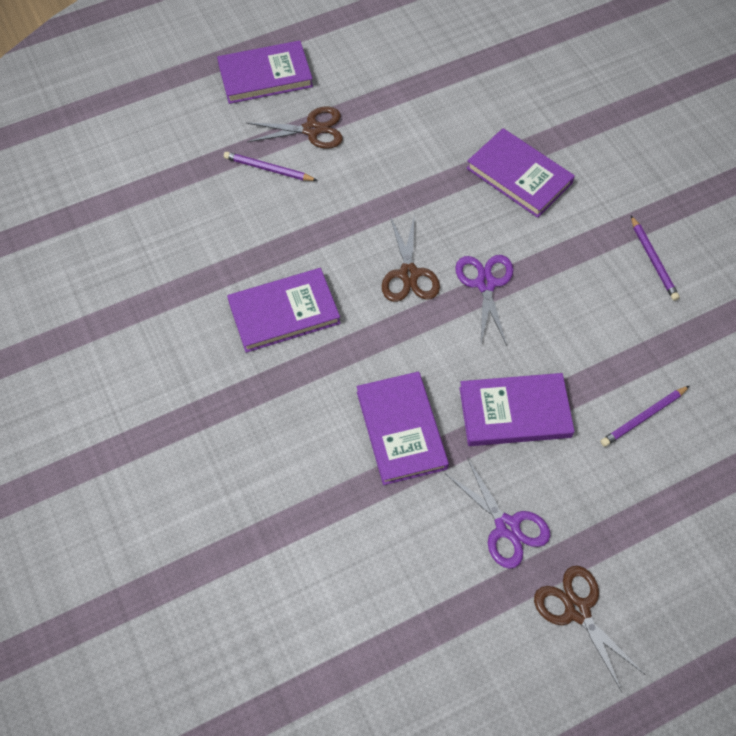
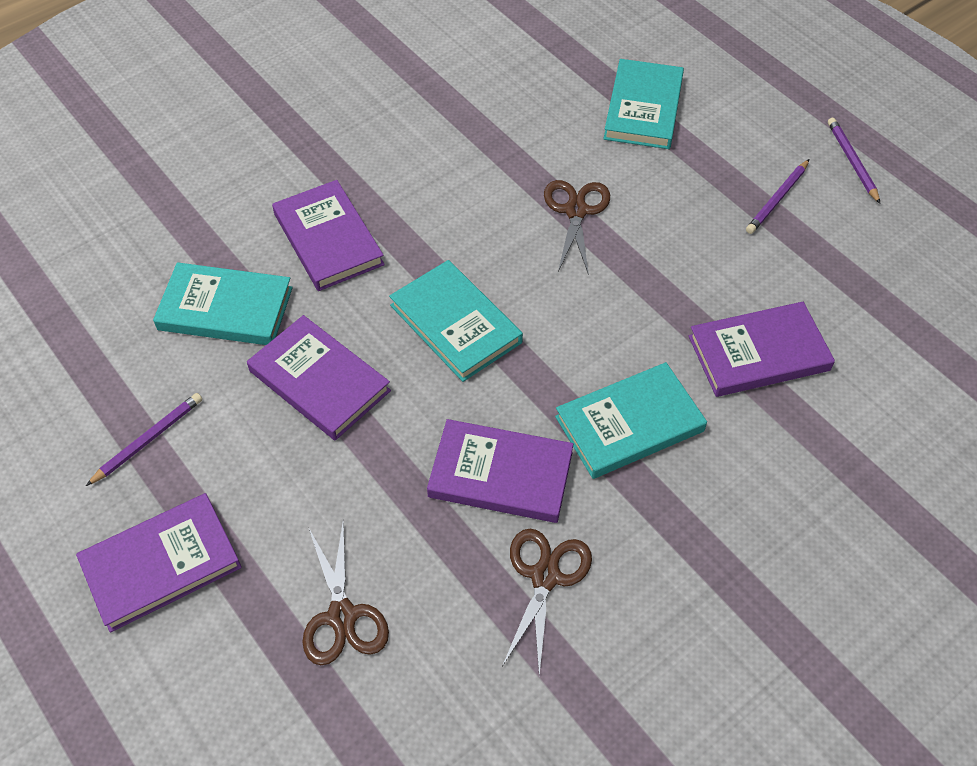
purple scissors: 2 -> 0
turquoise book: 0 -> 4

